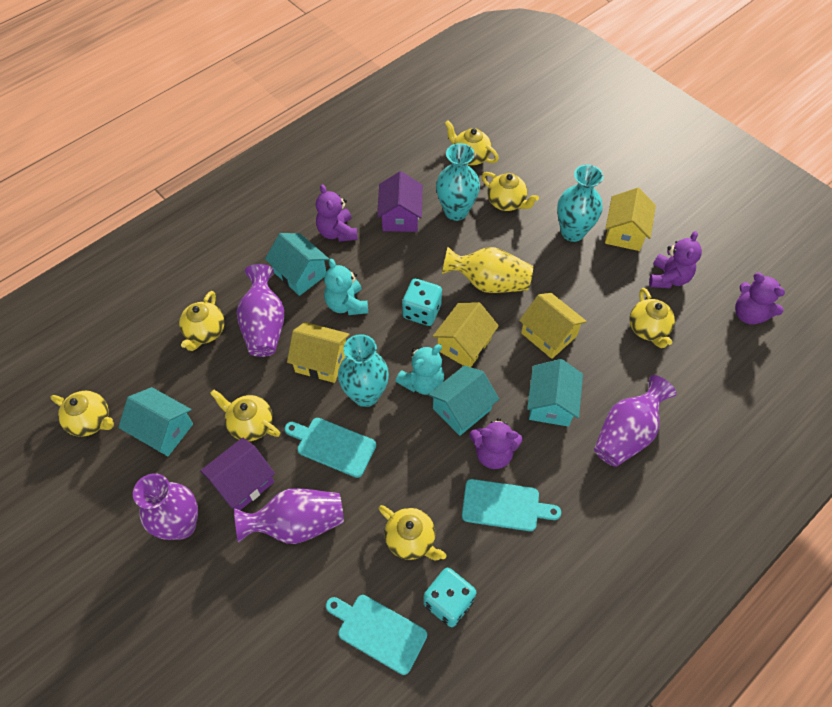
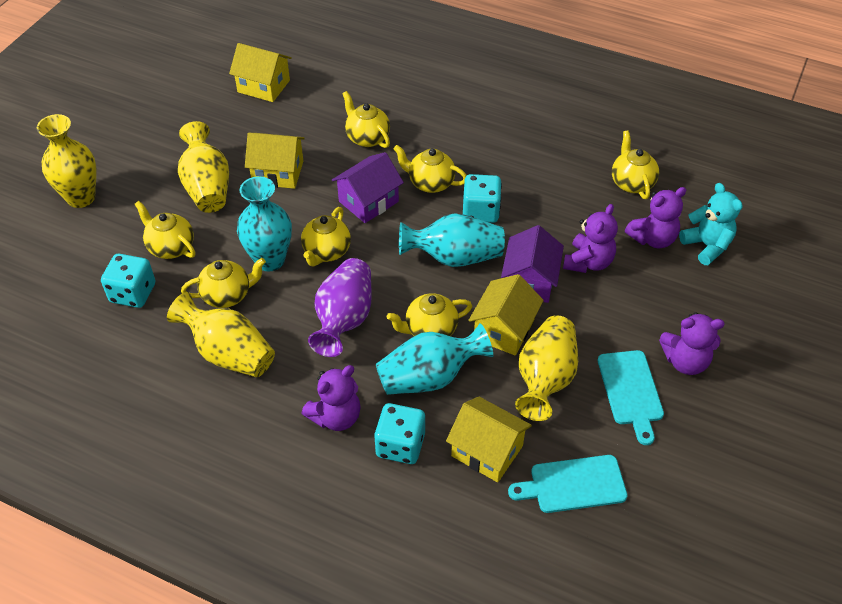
purple vase: 4 -> 1
turquoise cutting board: 3 -> 2
turquoise dice: 2 -> 3
turquoise house: 4 -> 0
turquoise teddy bear: 2 -> 1
yellow vase: 1 -> 4

